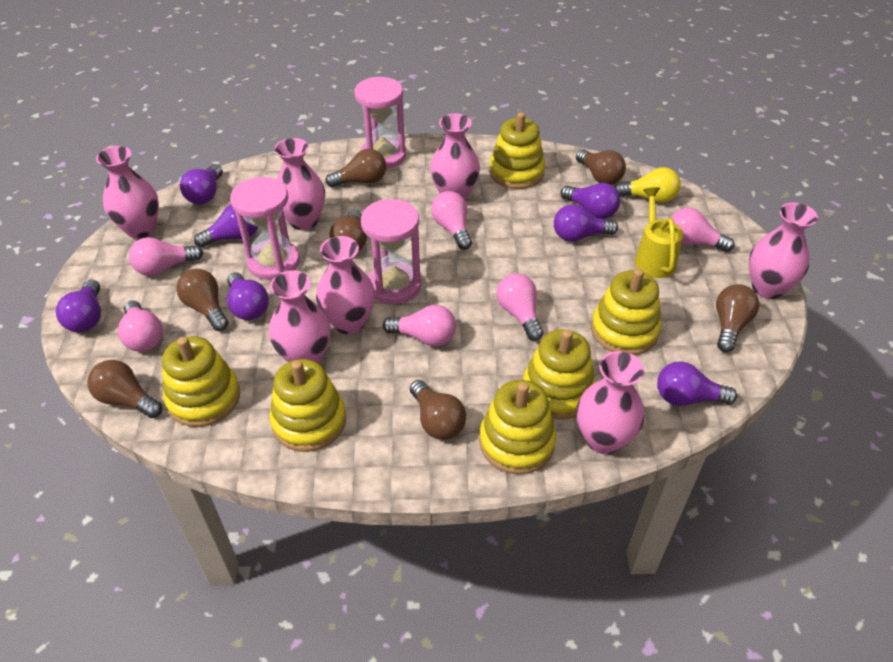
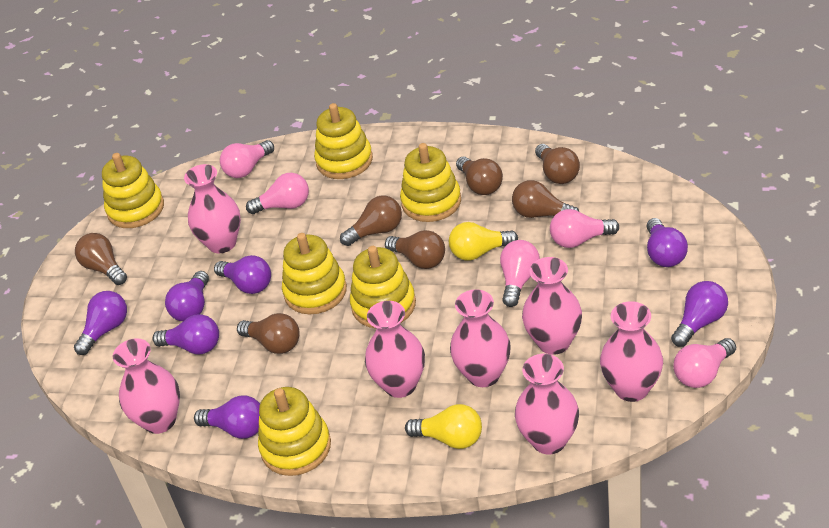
pink hourglass: 3 -> 0
pink light bulb: 6 -> 5
yellow light bulb: 1 -> 2
yellow watering can: 1 -> 0

